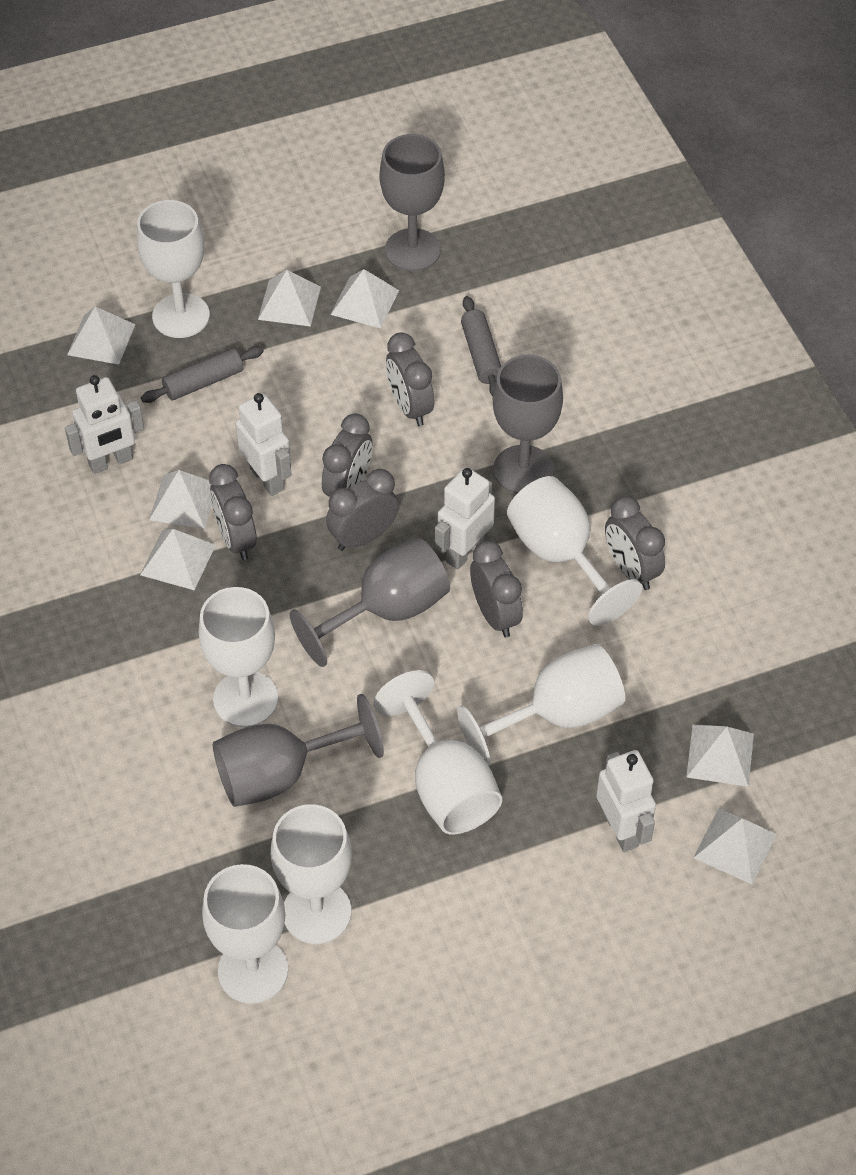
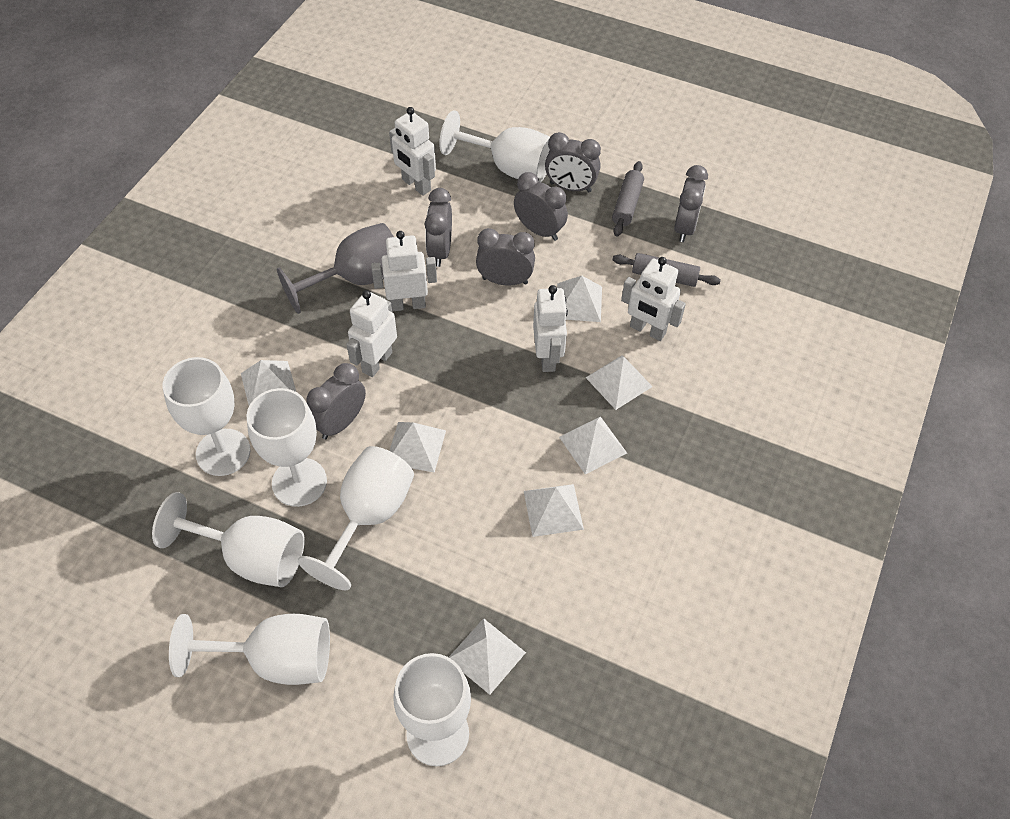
grey goblet: 4 -> 1
white robot: 4 -> 5

